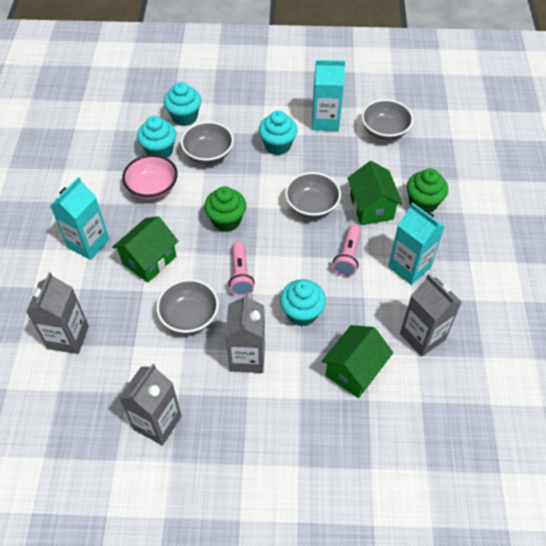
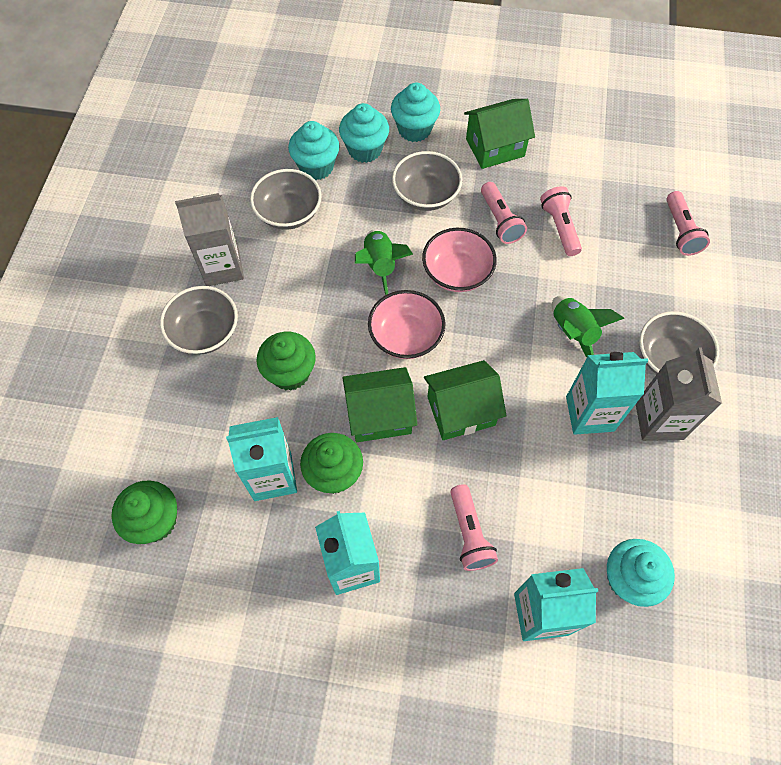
green cupcake: 2 -> 3
green rocket: 0 -> 2
grey carton: 4 -> 2
pink bowl: 1 -> 2
pink flashlight: 2 -> 4
turquoise carton: 3 -> 4

